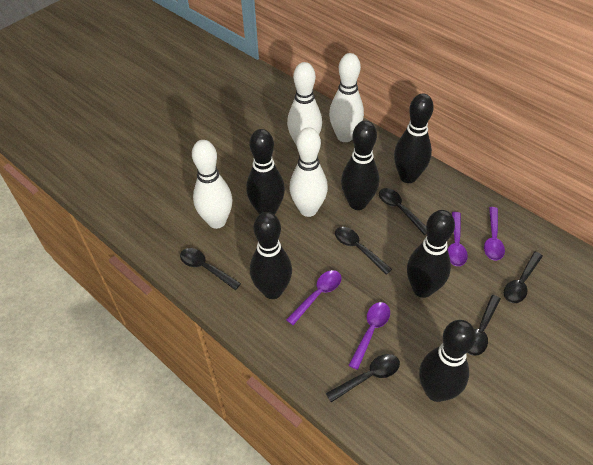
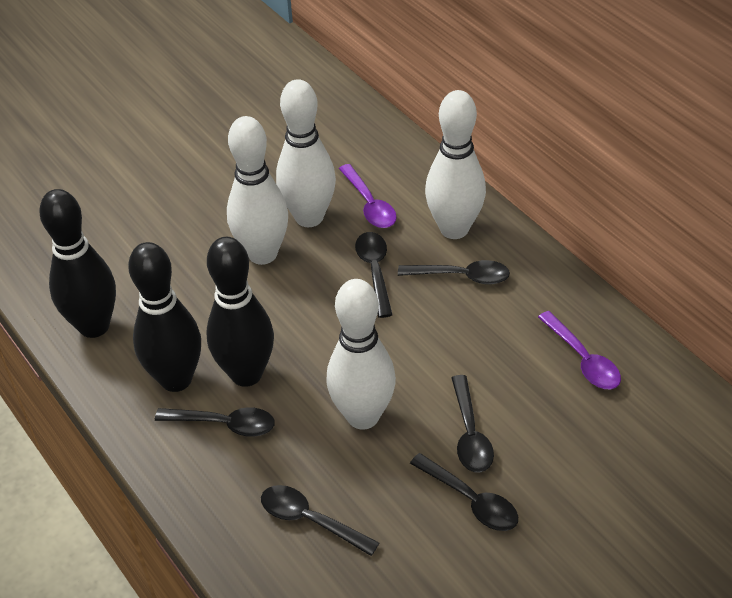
black bowling pin: 6 -> 3
purple spoon: 4 -> 2

